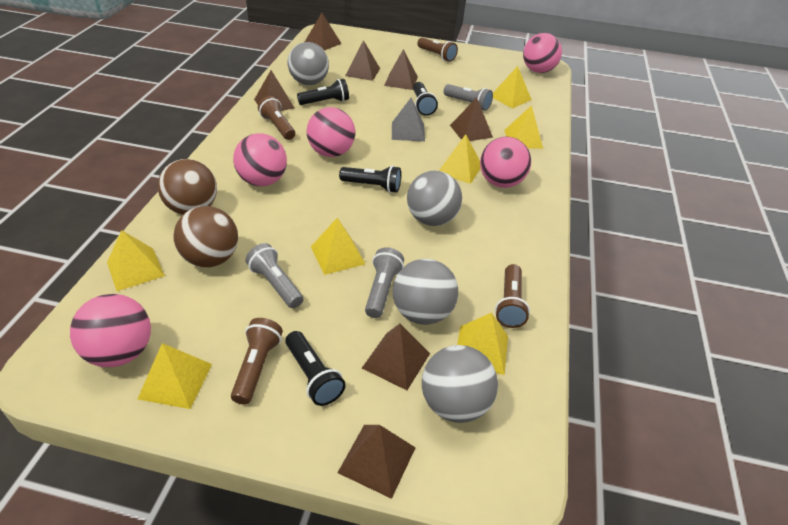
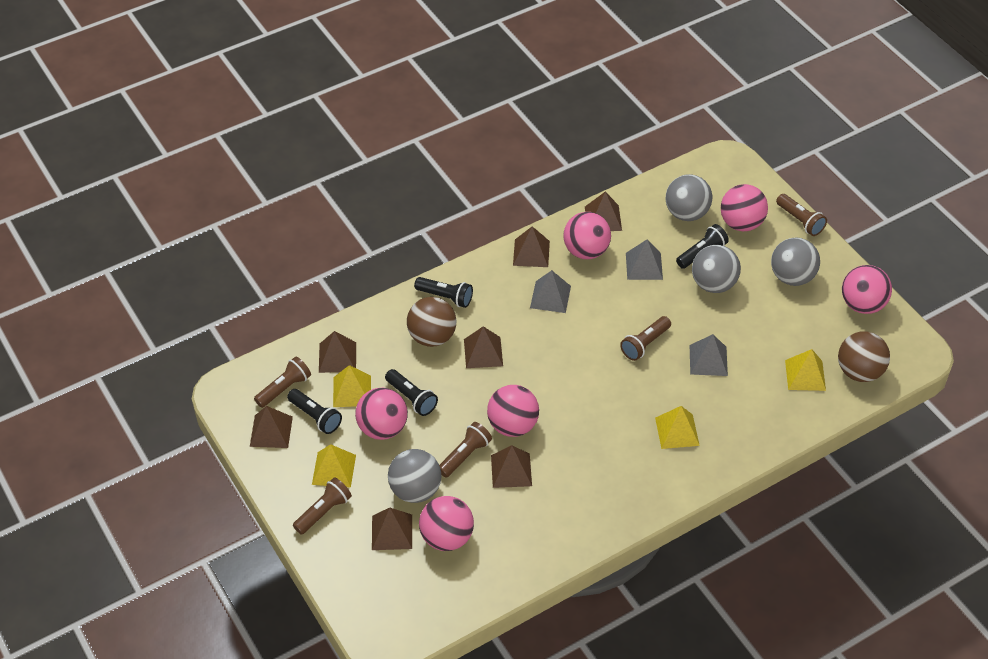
brown flashlight: 4 -> 5
grey flashlight: 3 -> 0
grey pyramid: 1 -> 3
pink ball: 5 -> 6
yellow pyramid: 7 -> 4

